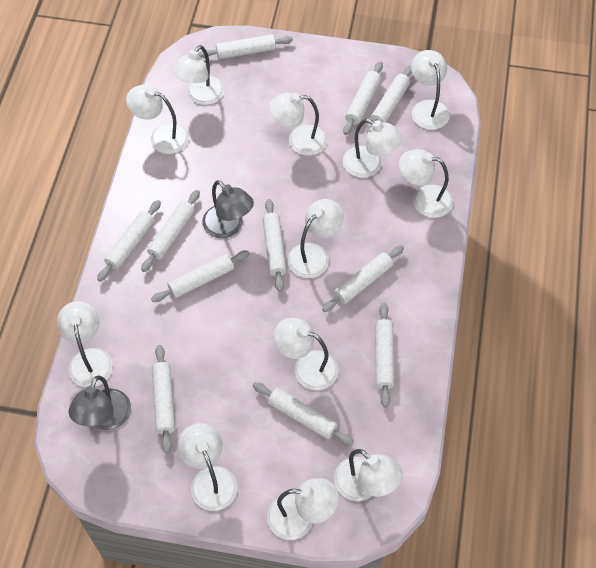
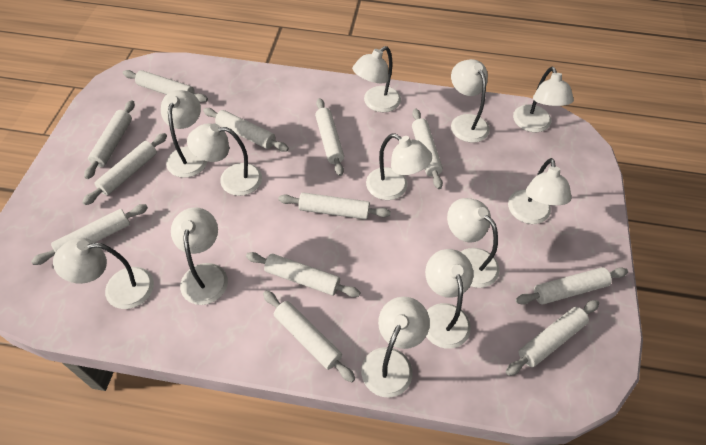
grey lamp: 2 -> 0
white rolling pin: 11 -> 12

